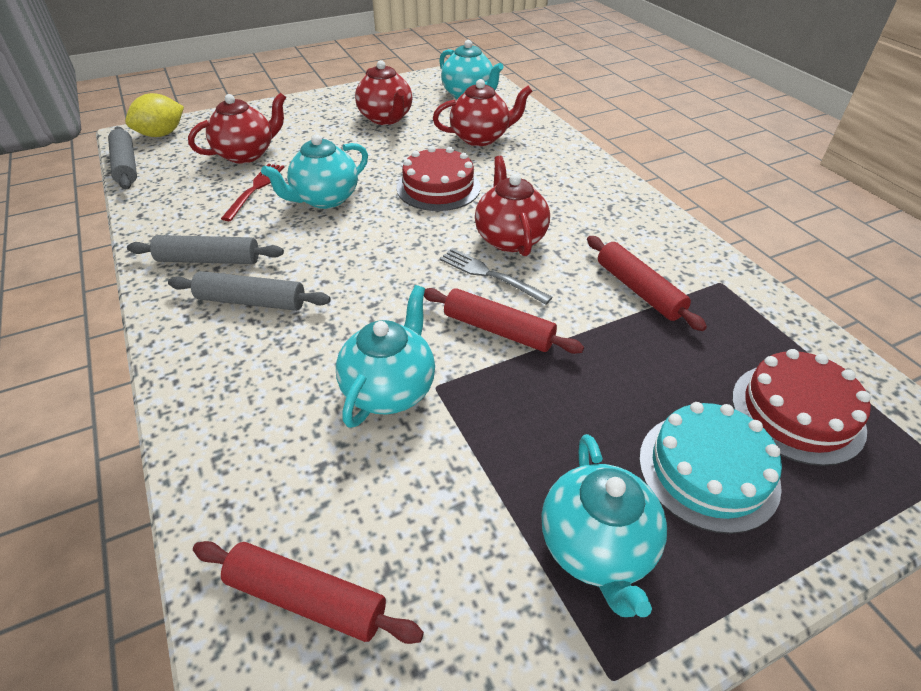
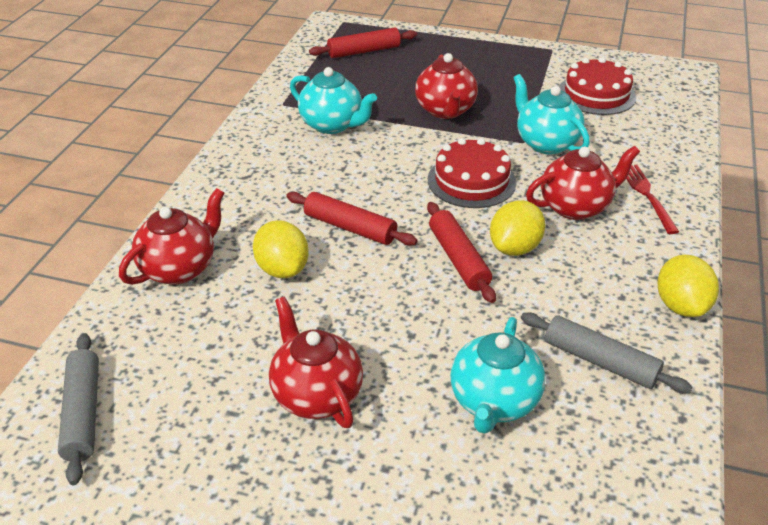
grey fork: 1 -> 0
grey rolling pin: 3 -> 2
turquoise cake: 1 -> 0
turquoise teapot: 4 -> 3
yellow lemon: 1 -> 3

